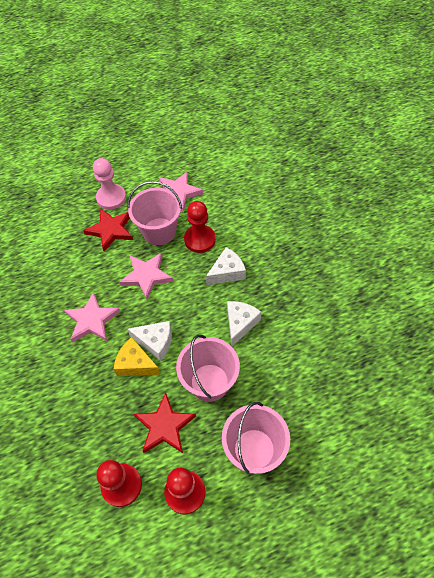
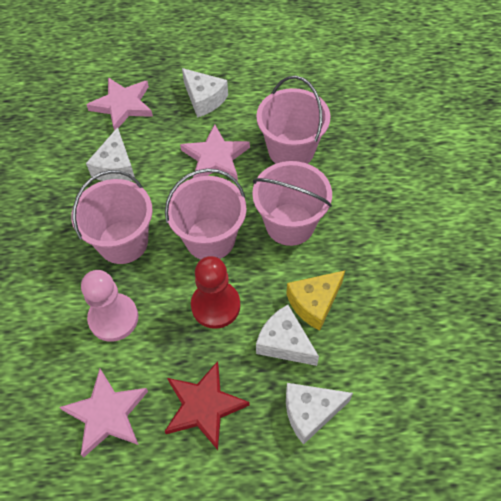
pink bucket: 3 -> 4
red pawn: 3 -> 1
red star: 2 -> 1
white cheese: 3 -> 4

